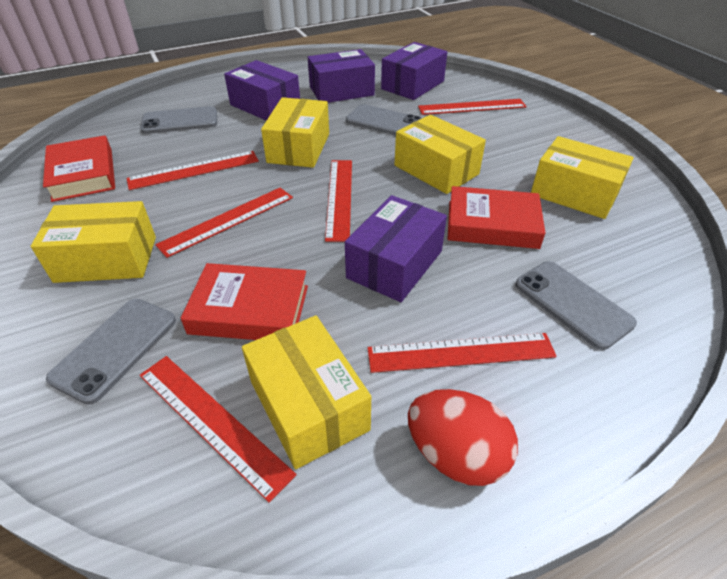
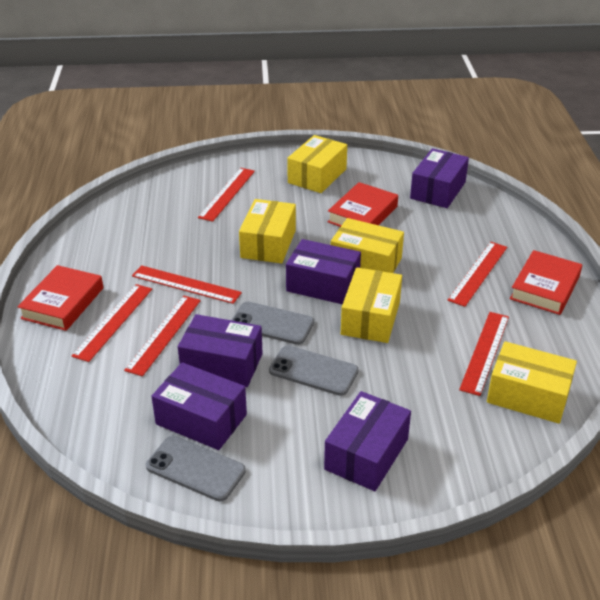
grey phone: 4 -> 3
purple box: 4 -> 5
red egg: 1 -> 0

